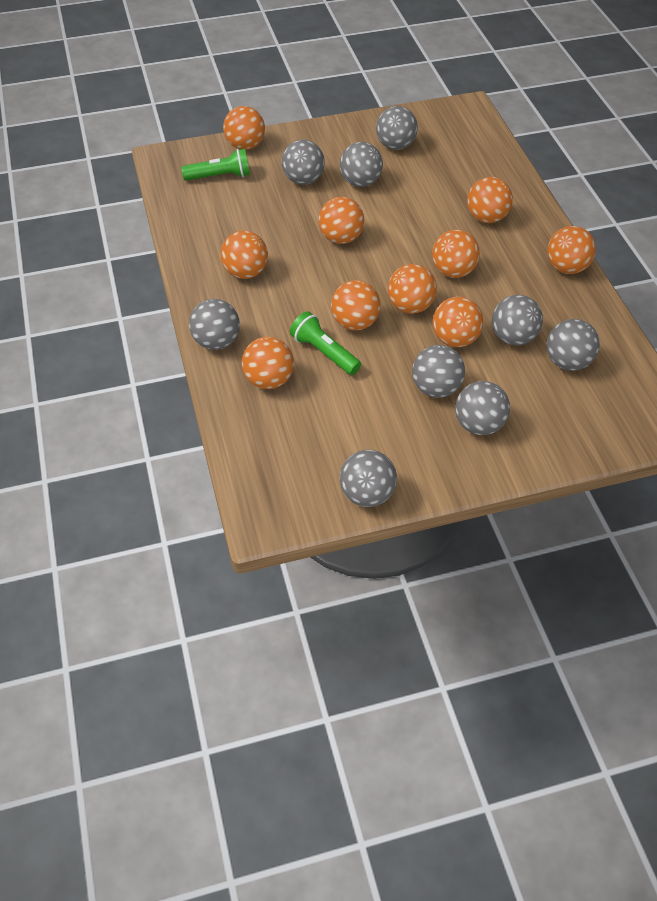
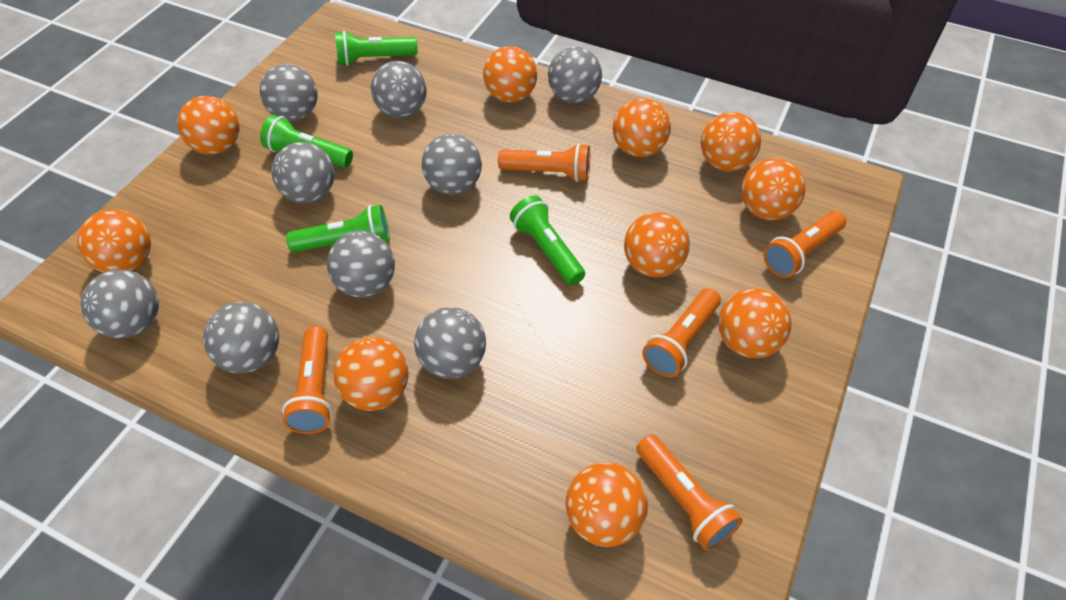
green flashlight: 2 -> 4
orange flashlight: 0 -> 5

